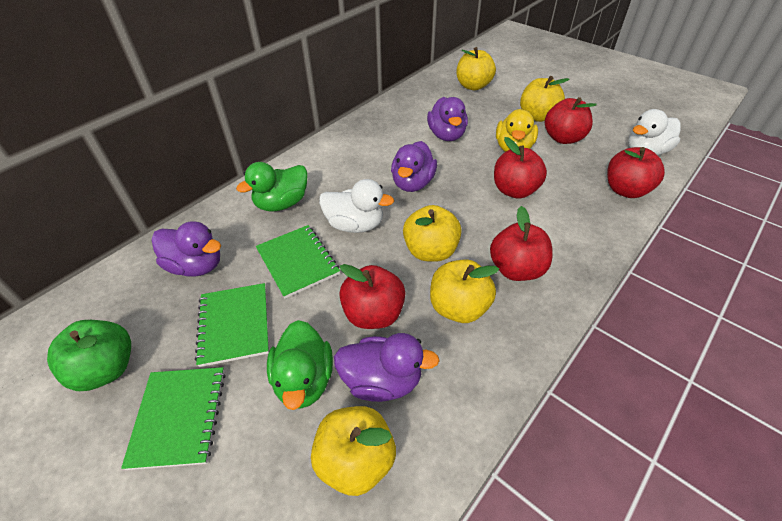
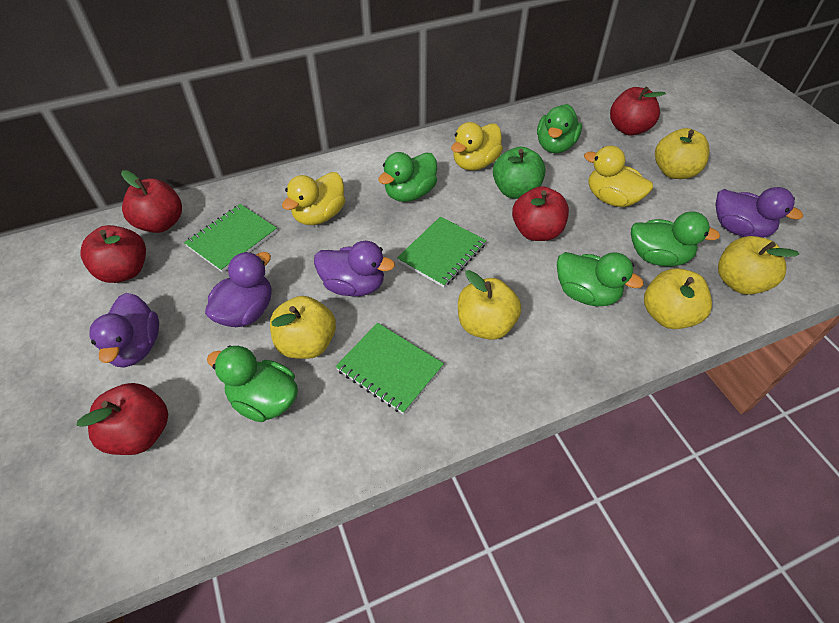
green duck: 2 -> 5
white duck: 2 -> 0
yellow duck: 1 -> 3

